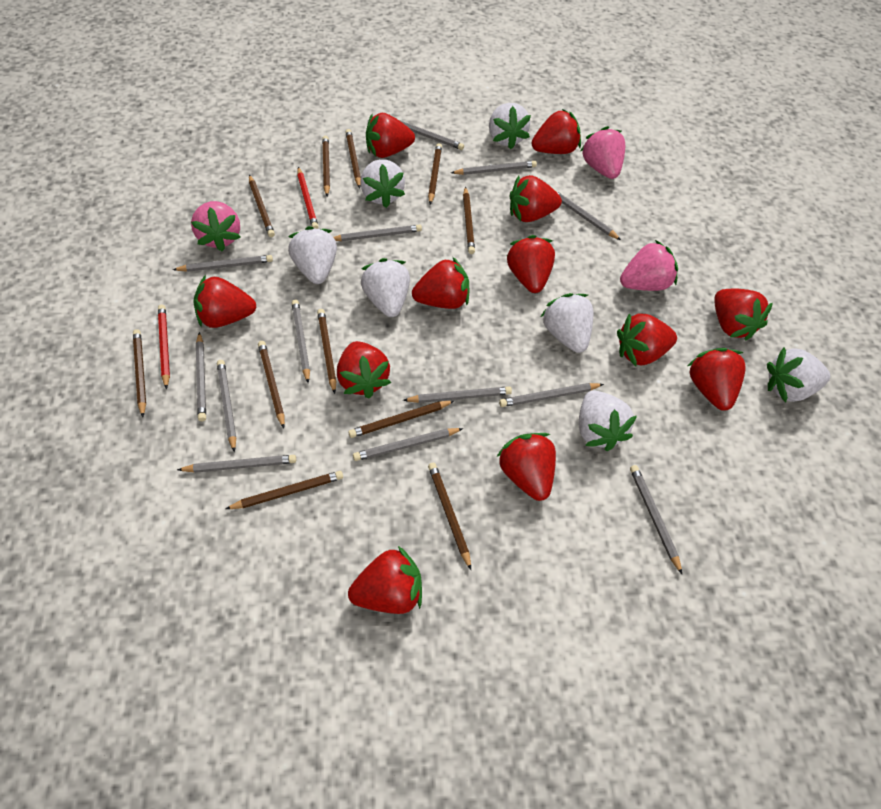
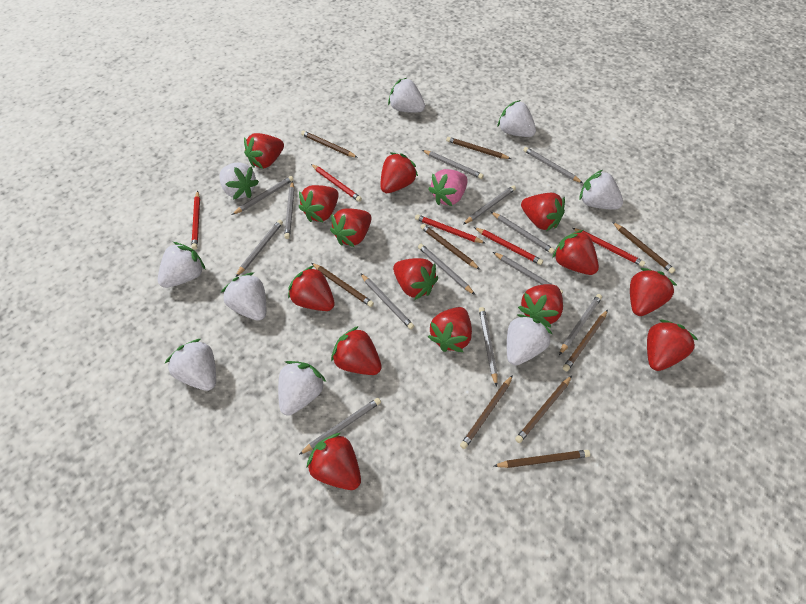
brown pencil: 11 -> 9
pink strawberry: 3 -> 1
red pencil: 2 -> 5
red strawberry: 12 -> 14
white strawberry: 7 -> 9

